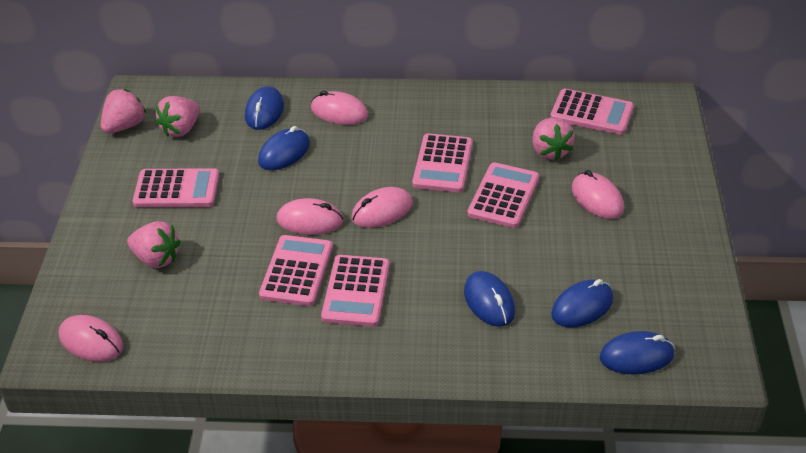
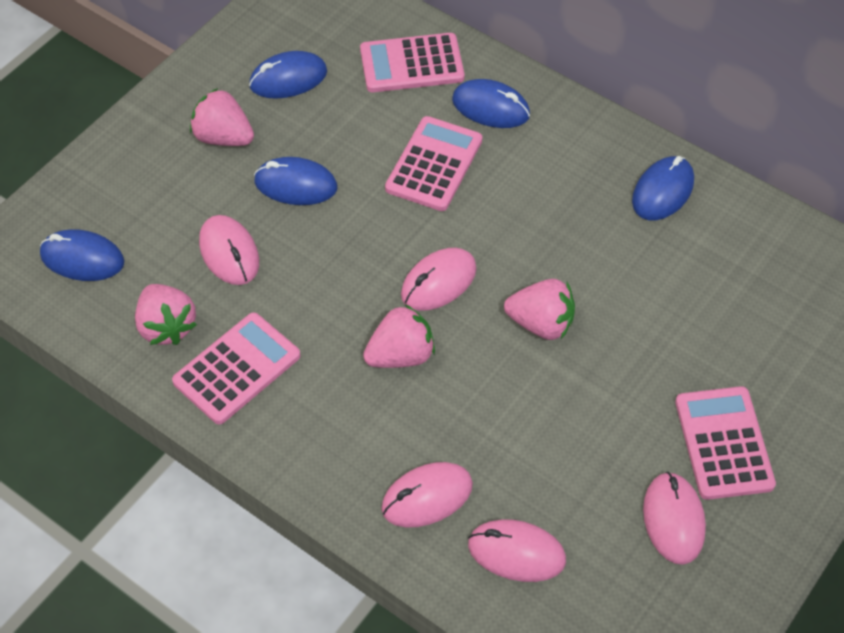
pink calculator: 6 -> 4

